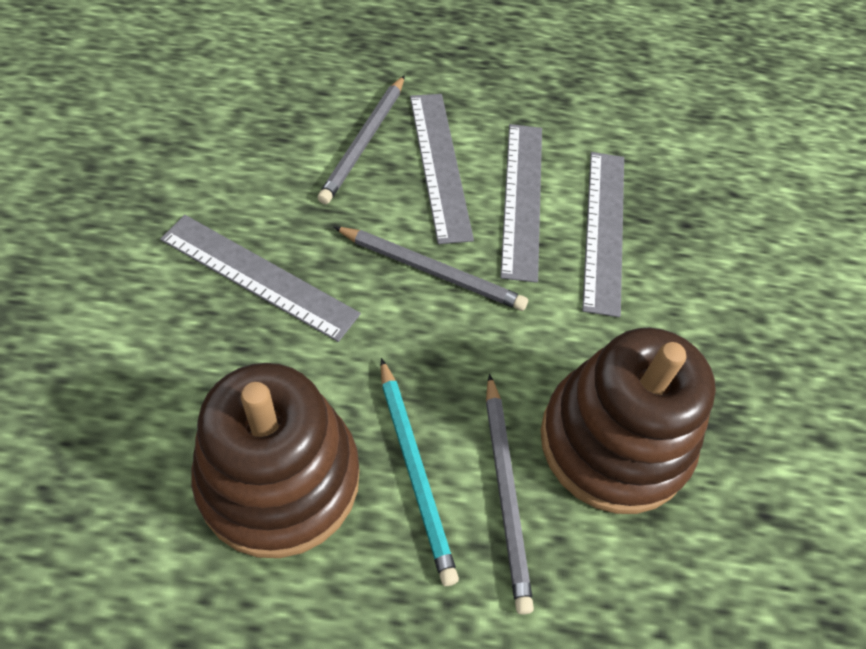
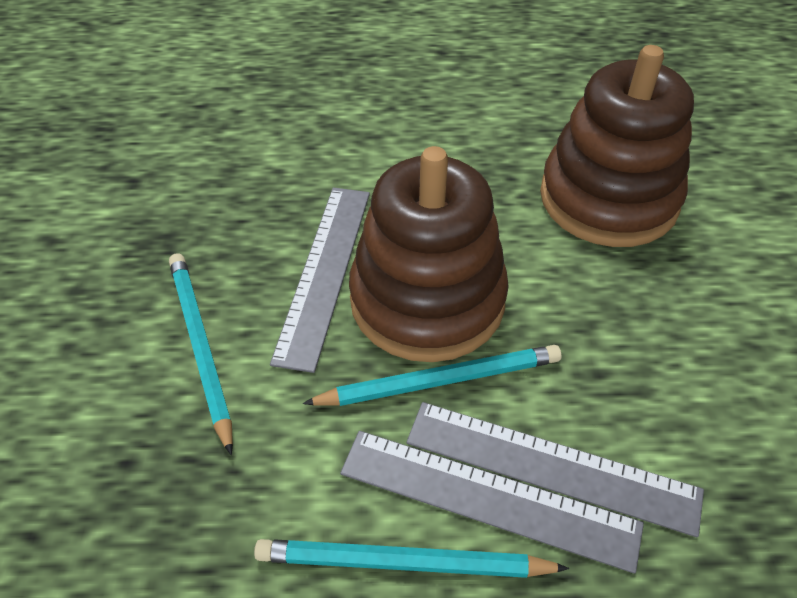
grey pencil: 3 -> 0
grey ruler: 4 -> 3
turquoise pencil: 1 -> 3

